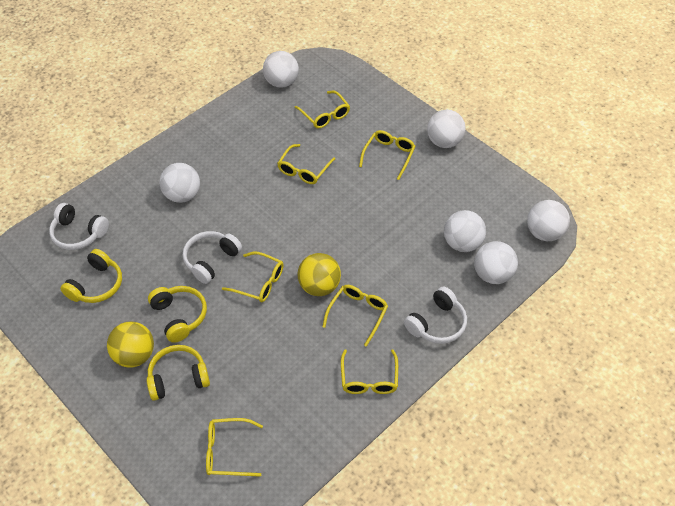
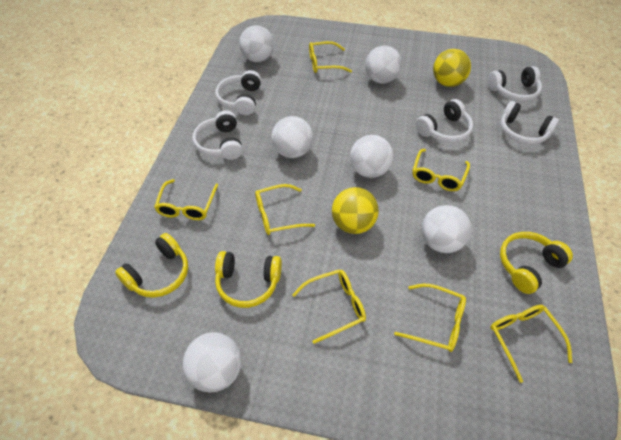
white headphones: 3 -> 5

